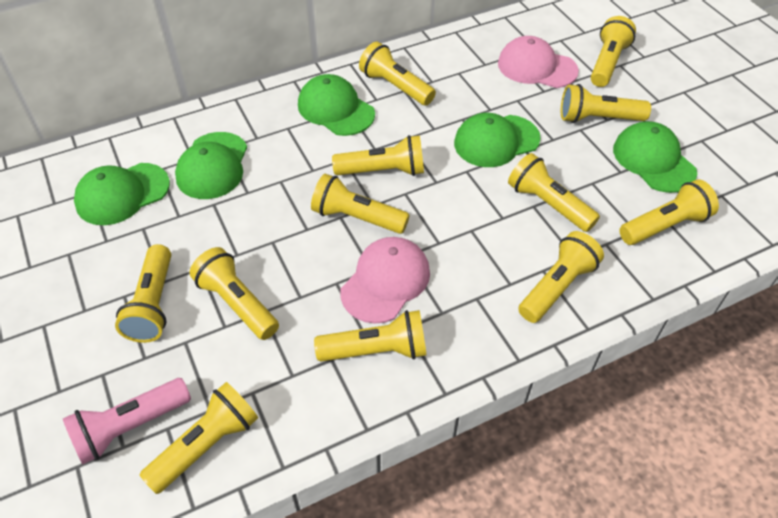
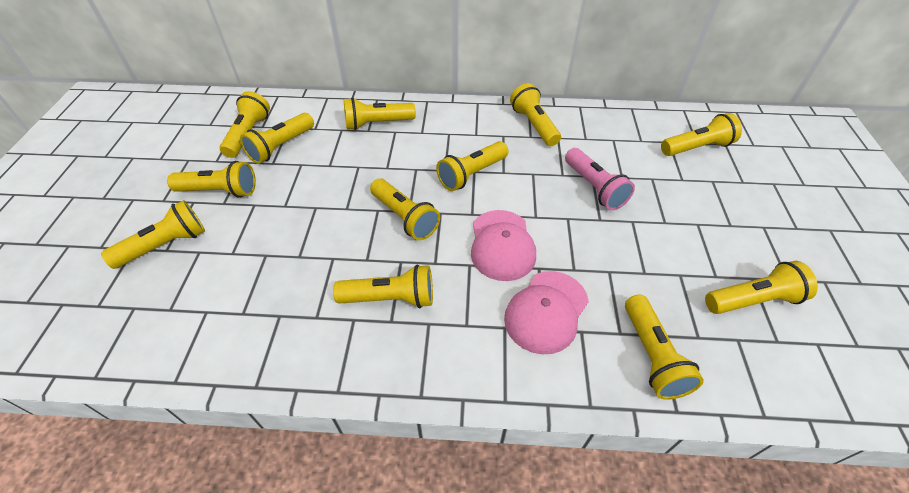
green cap: 5 -> 0

